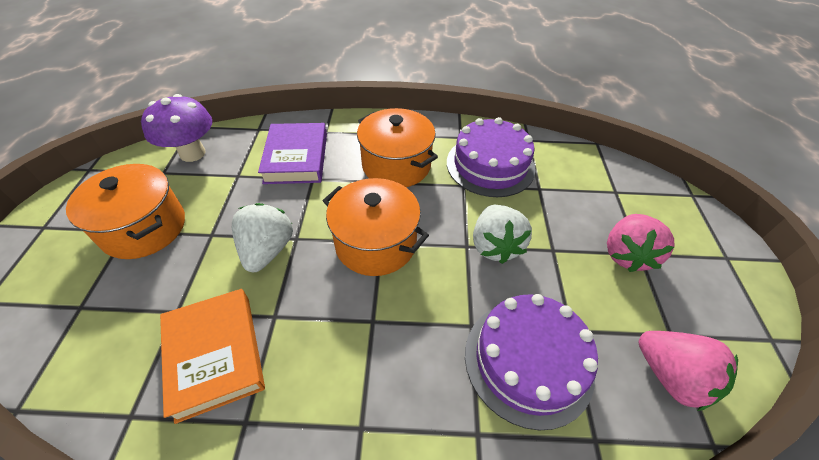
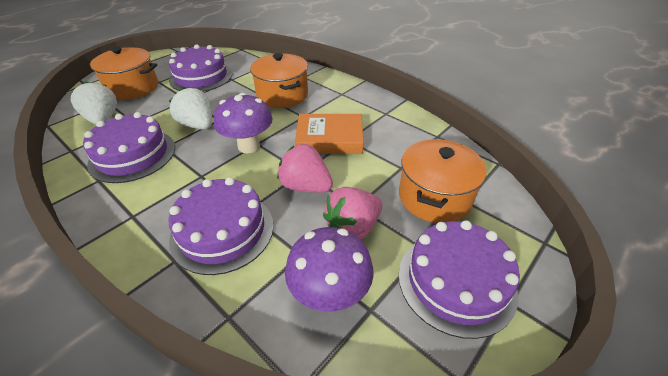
purple book: 1 -> 0
purple cake: 2 -> 4
purple mushroom: 1 -> 2

